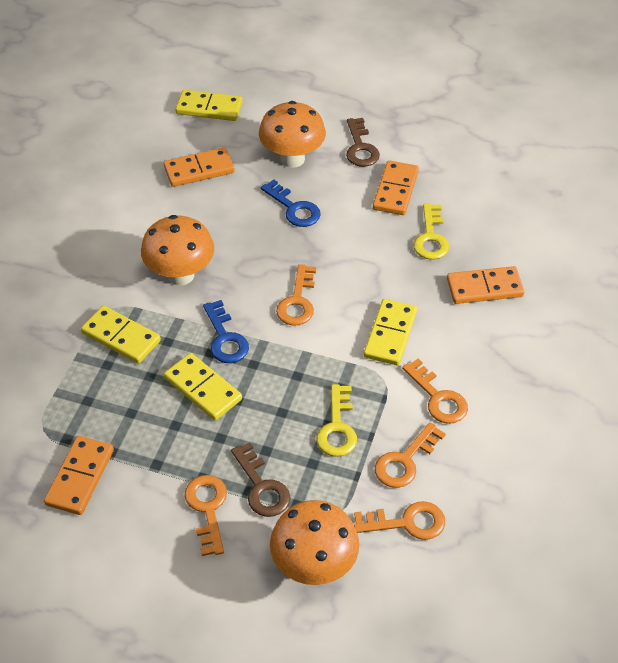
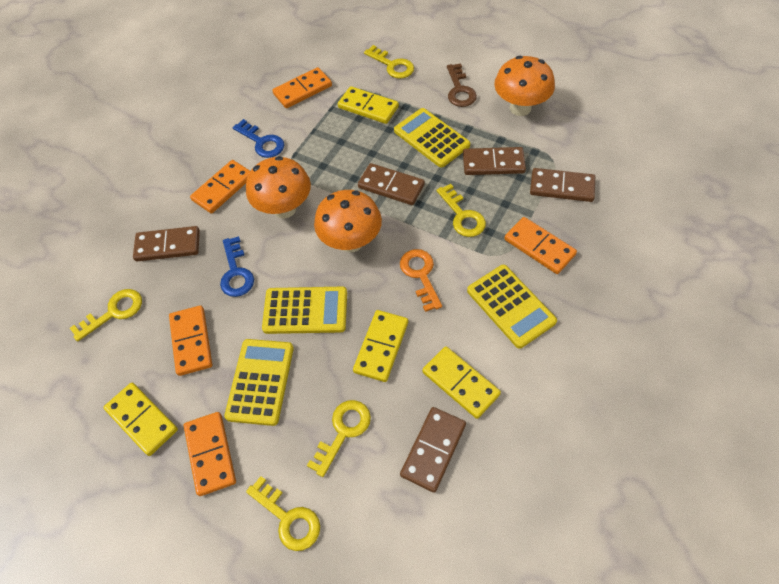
brown domino: 0 -> 5
brown key: 2 -> 1
orange domino: 4 -> 5
orange key: 5 -> 1
yellow calculator: 0 -> 4
yellow key: 2 -> 5

